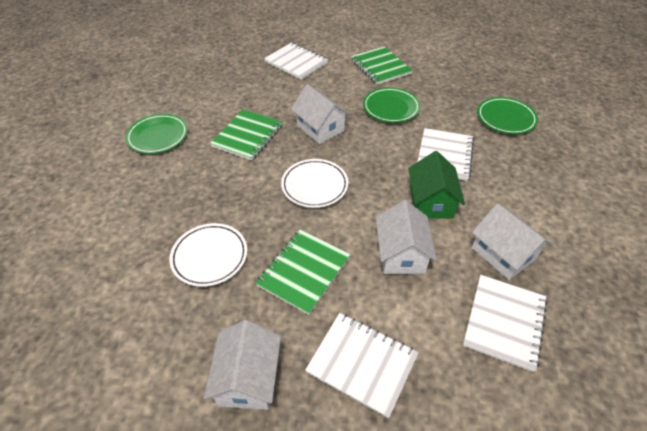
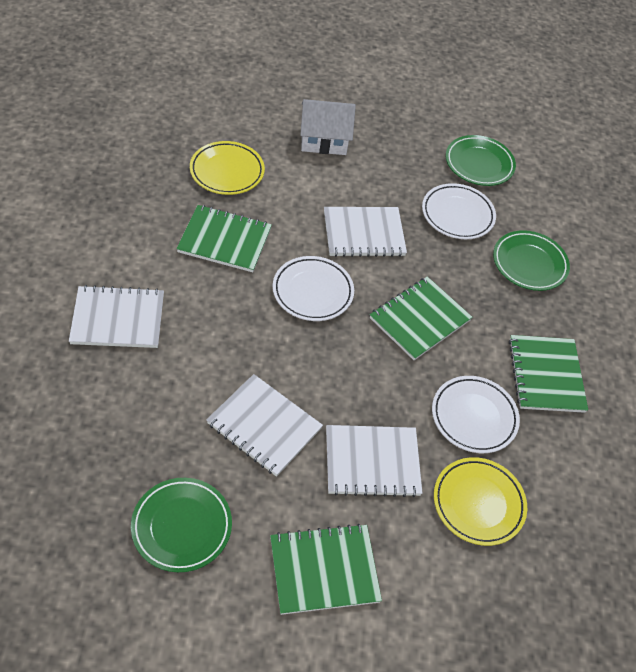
green house: 1 -> 0
green notebook: 3 -> 4
white house: 4 -> 1
white plate: 2 -> 3
yellow plate: 0 -> 2

